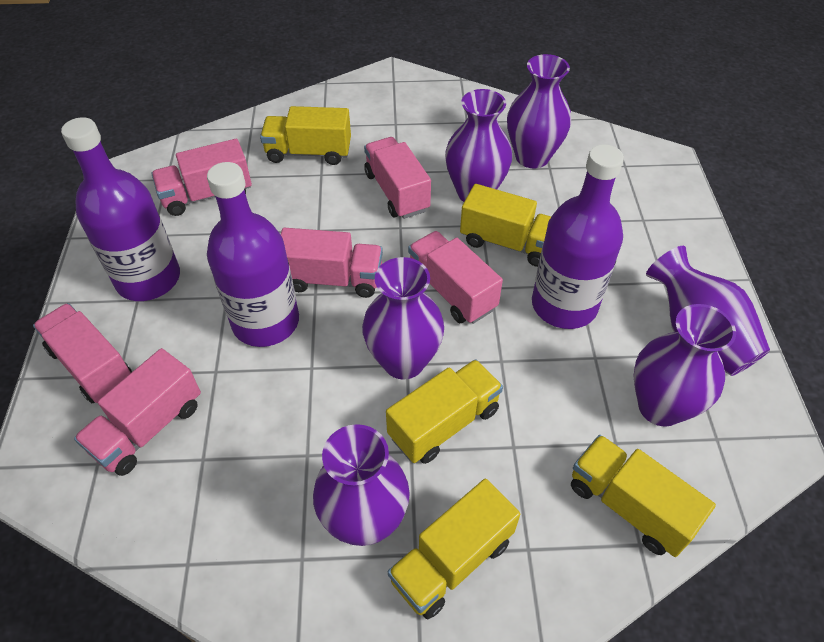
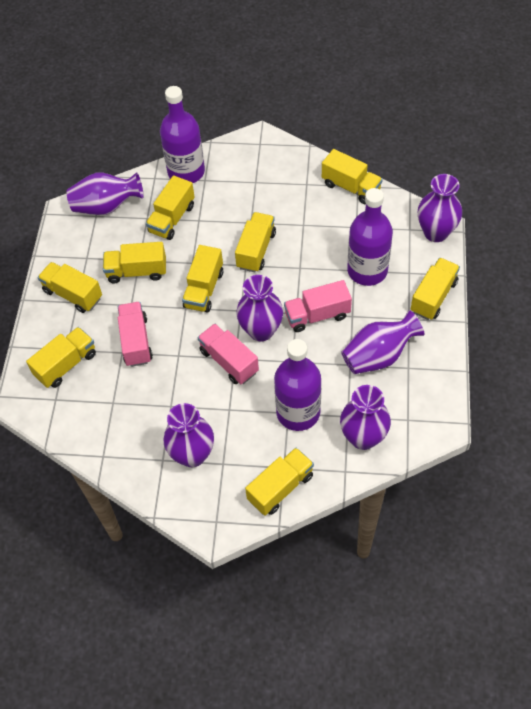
pink truck: 6 -> 3
yellow truck: 5 -> 9

